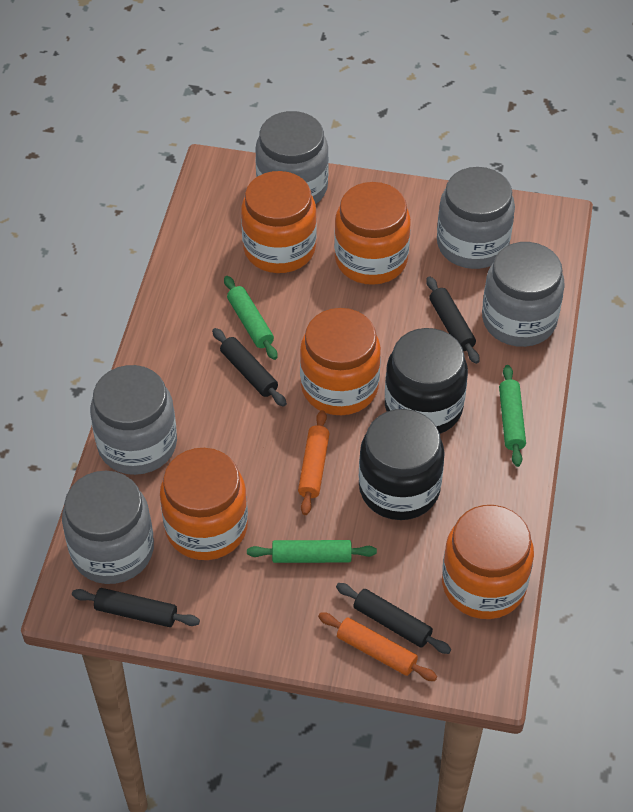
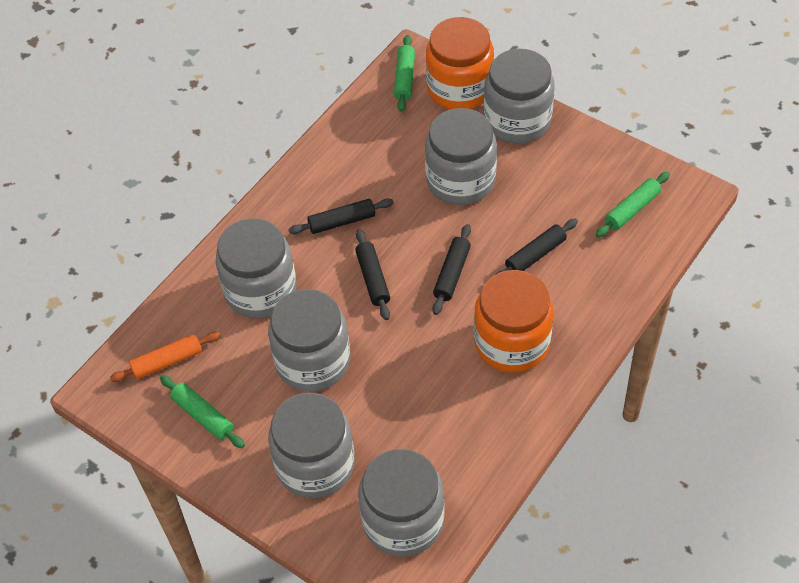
black jar: 2 -> 0
grey jar: 5 -> 6
orange jar: 5 -> 2
orange rolling pin: 2 -> 1

